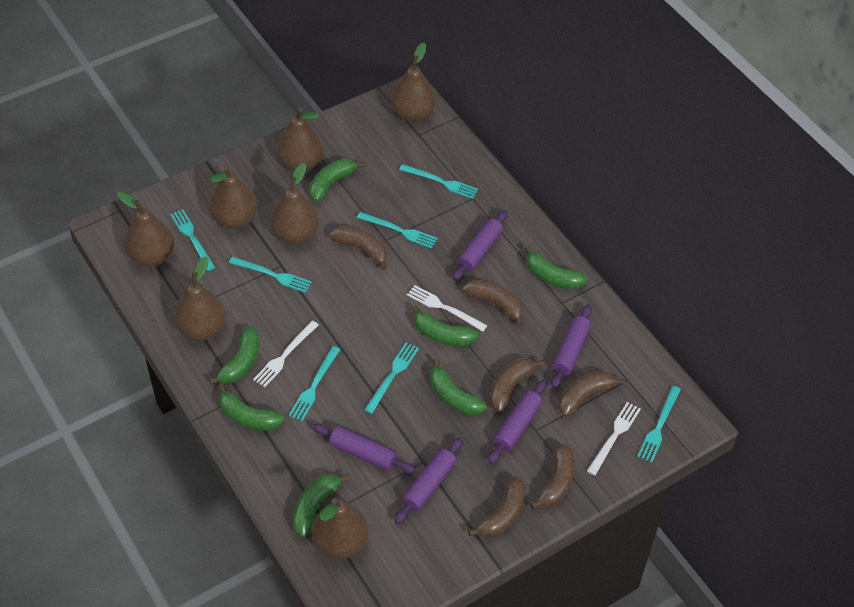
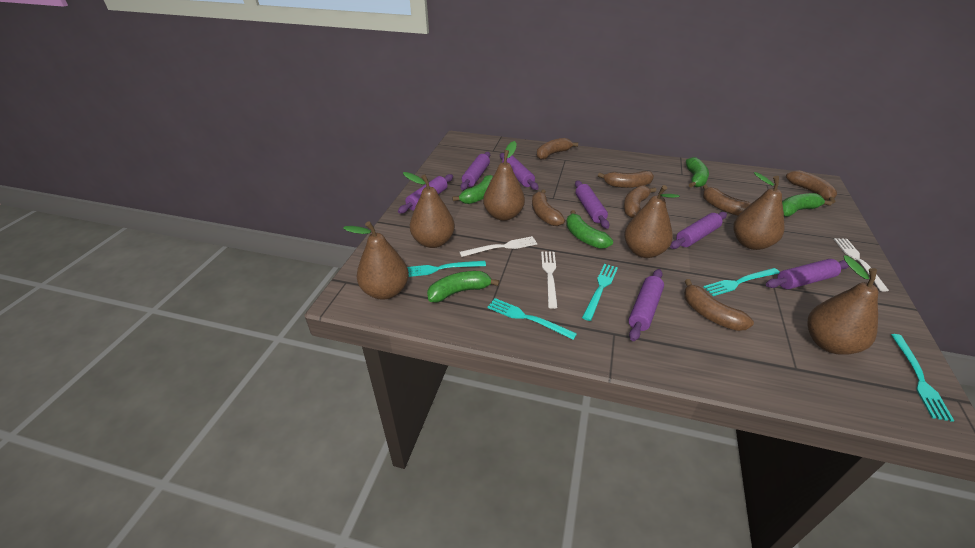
brown banana: 6 -> 7
brown pear: 7 -> 6
green banana: 7 -> 5
purple rolling pin: 5 -> 7
turquoise fork: 7 -> 5

